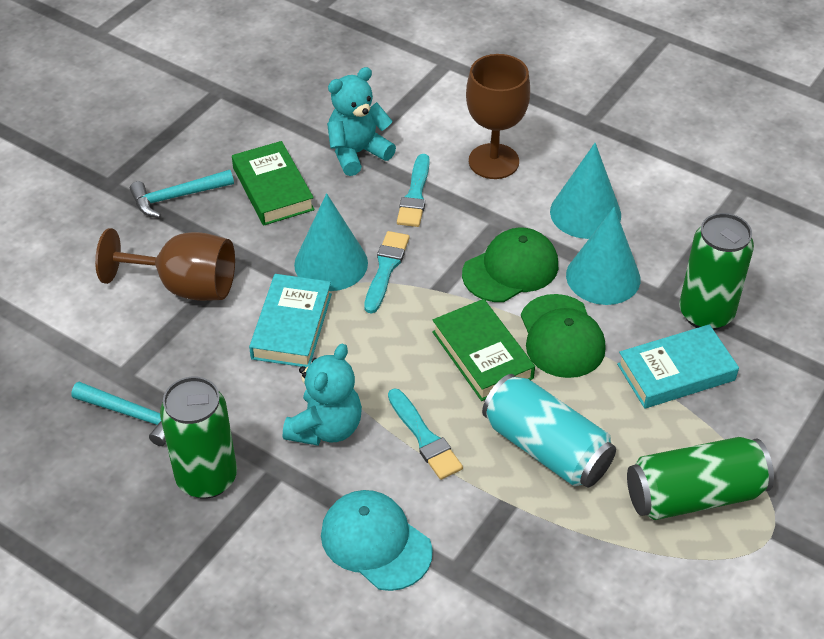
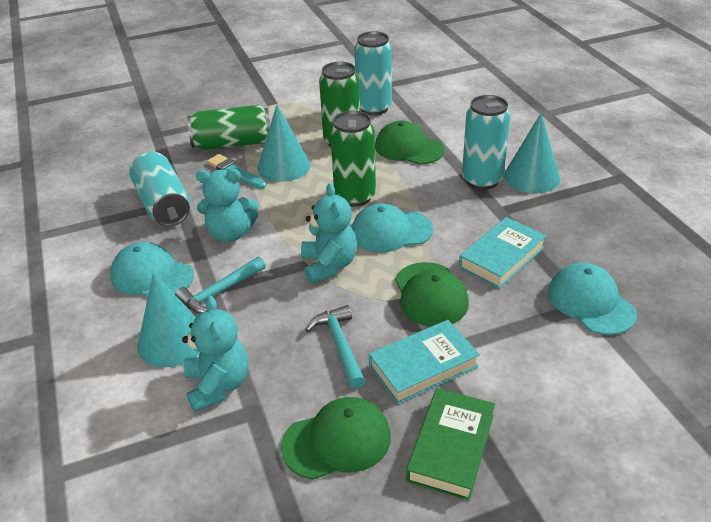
brown goblet: 2 -> 0
green book: 2 -> 1
green cap: 2 -> 3
turquoise brush: 3 -> 1
turquoise can: 1 -> 3
turquoise cap: 1 -> 3
turquoise teddy bear: 2 -> 3

